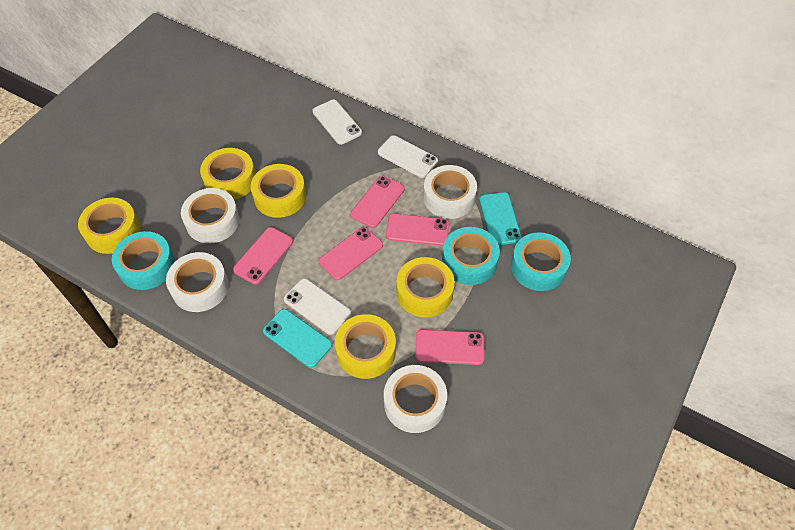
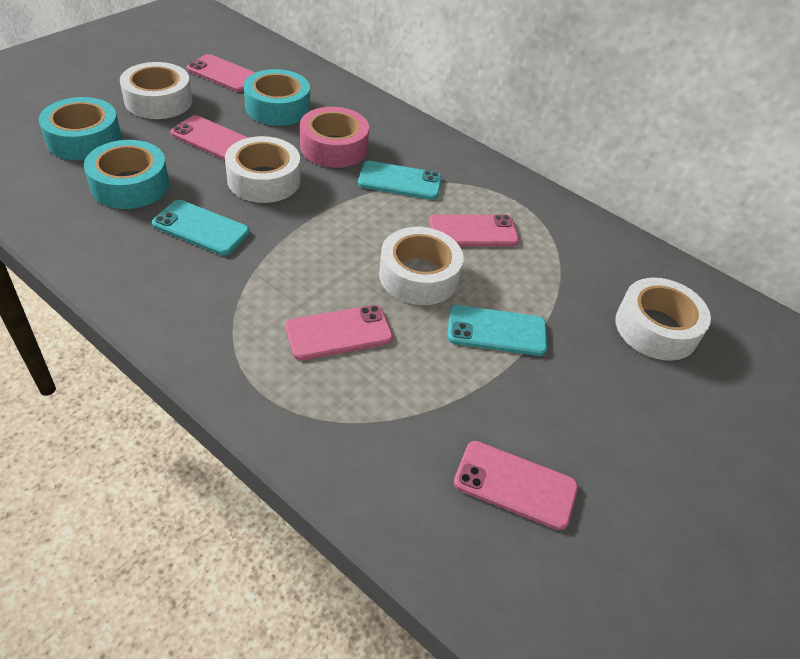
pink tape: 0 -> 1
turquoise phone: 2 -> 3
white phone: 3 -> 0
yellow tape: 5 -> 0

